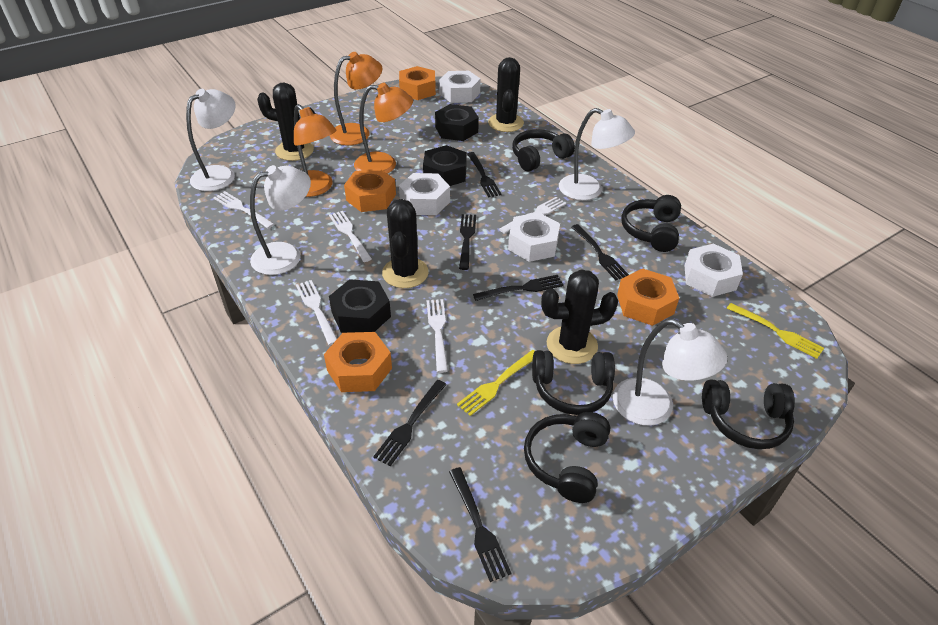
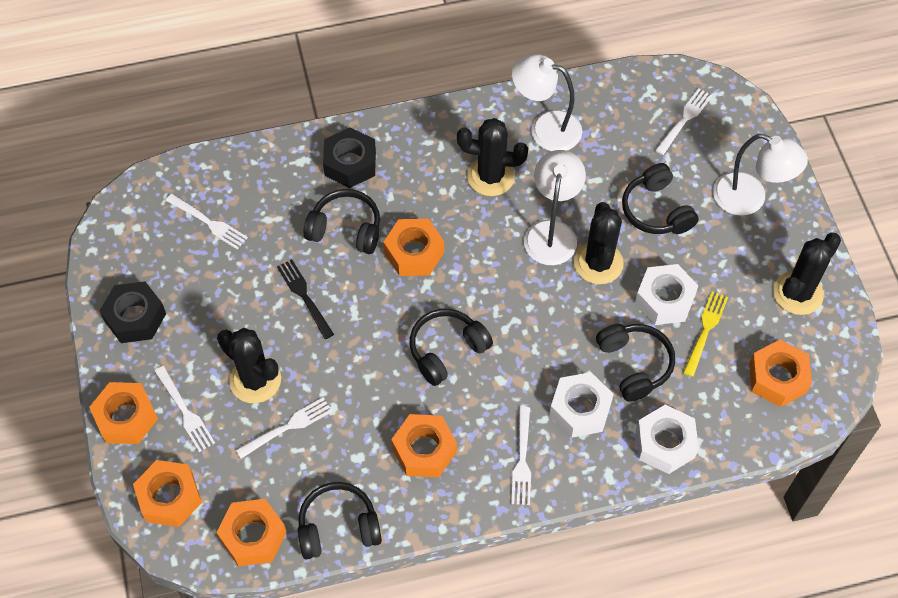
black fork: 6 -> 1
black nut: 3 -> 2
orange lamp: 3 -> 0
orange nut: 4 -> 6
white lamp: 4 -> 3
white nut: 4 -> 3
yellow fork: 2 -> 1

